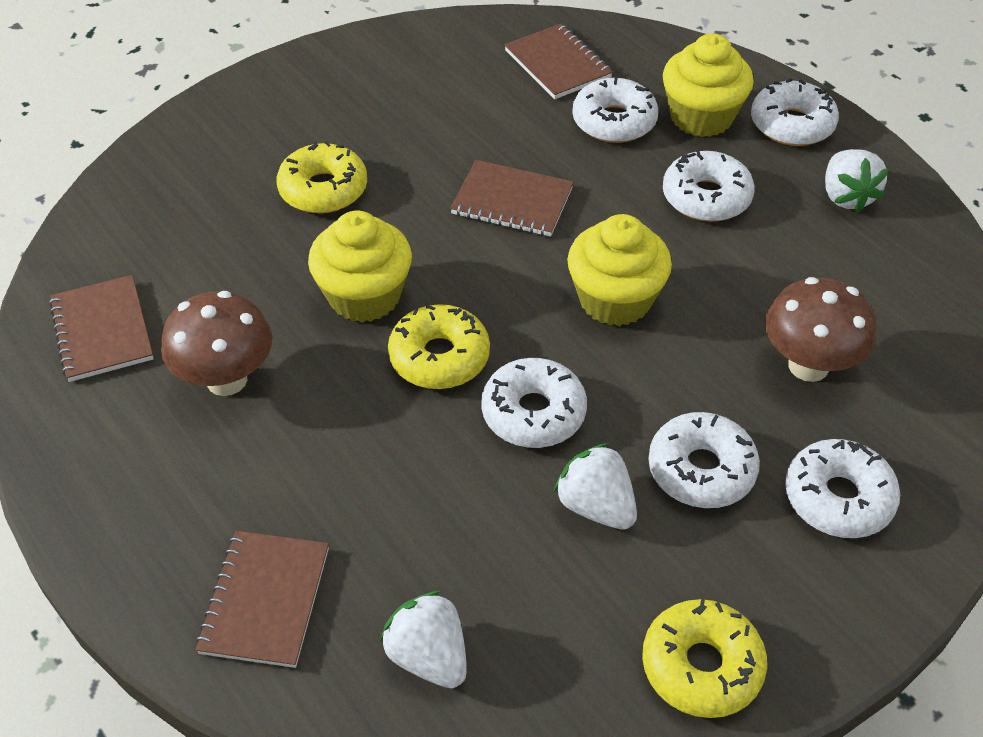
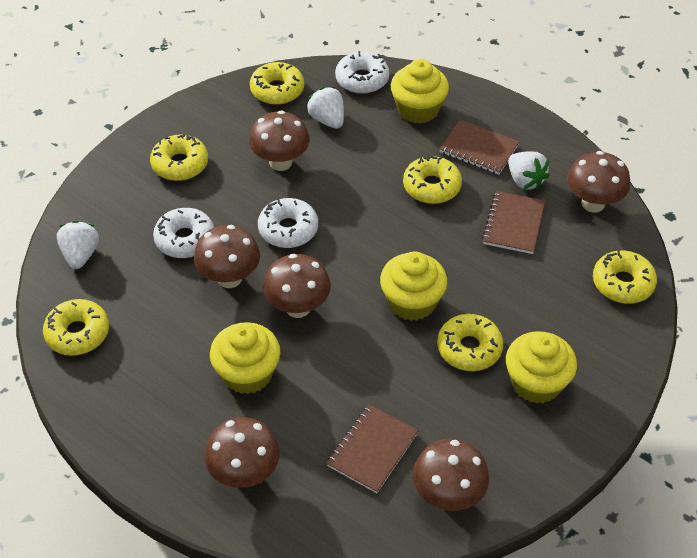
brown mushroom: 2 -> 6
brown notebook: 4 -> 3
white donut: 6 -> 3
yellow cupcake: 3 -> 4
yellow donut: 3 -> 6

